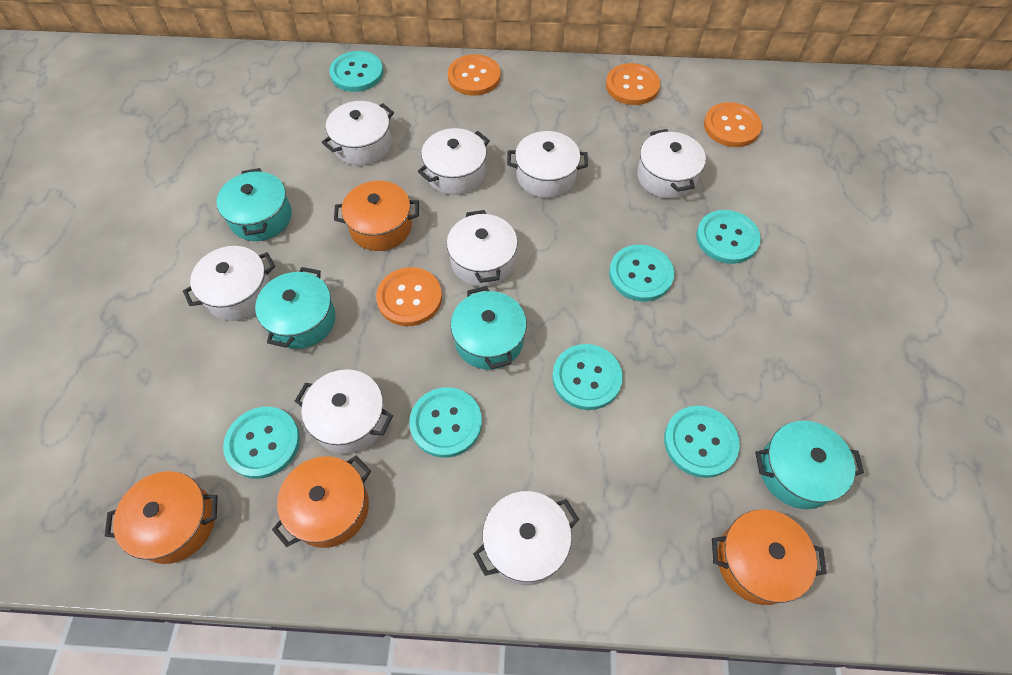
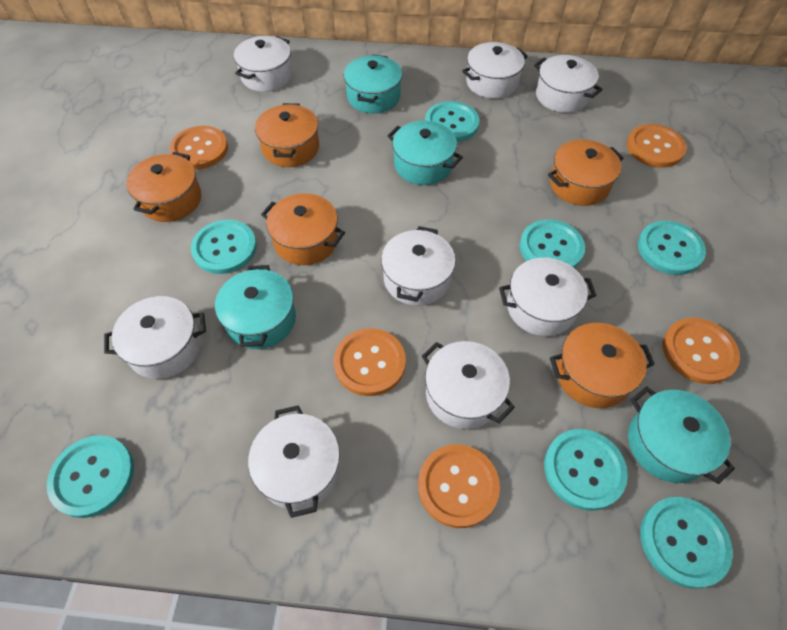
orange button: 4 -> 5
orange pot: 4 -> 5

